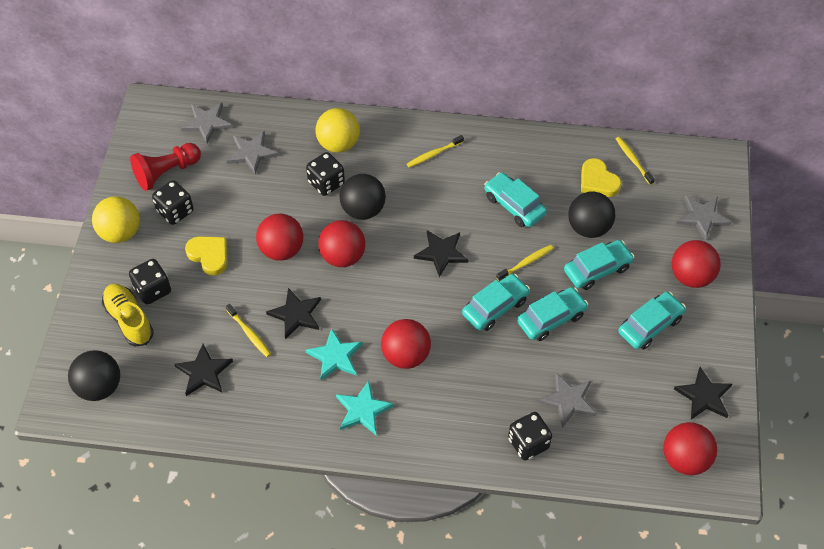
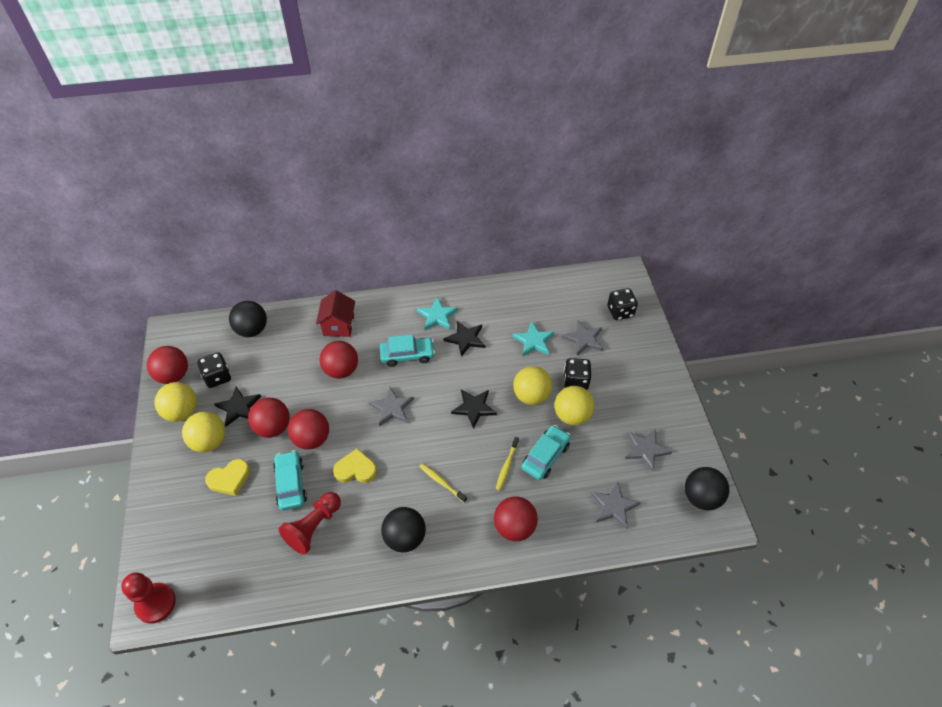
black dice: 4 -> 3
black star: 4 -> 3
red house: 0 -> 1
red pawn: 1 -> 2
turquoise car: 5 -> 3
yellow ball: 2 -> 4
yellow shoe: 1 -> 0
yellow toothbrush: 4 -> 2

